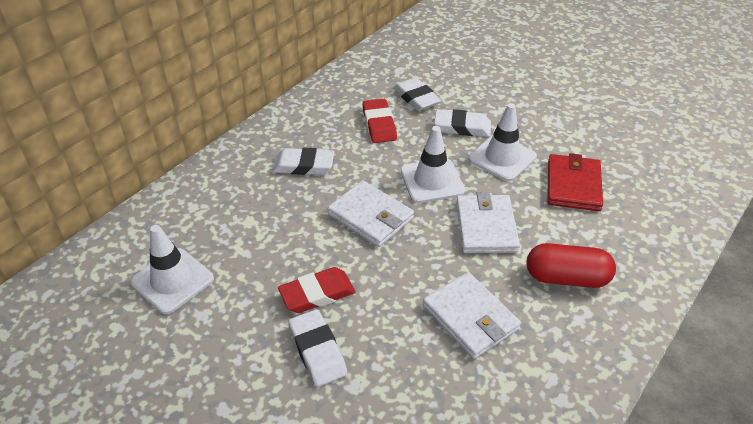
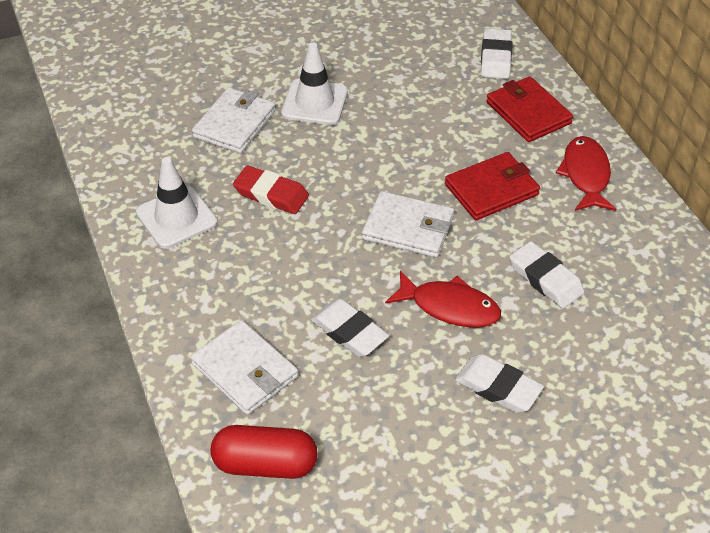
red eraser: 2 -> 1
red fish: 0 -> 2
red wallet: 1 -> 2
white traffic cone: 3 -> 2

